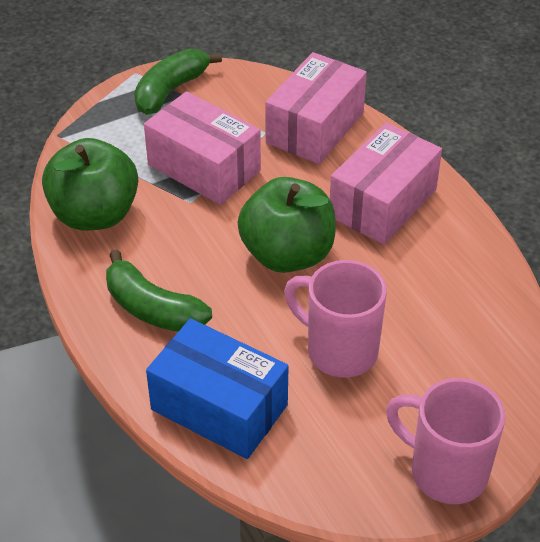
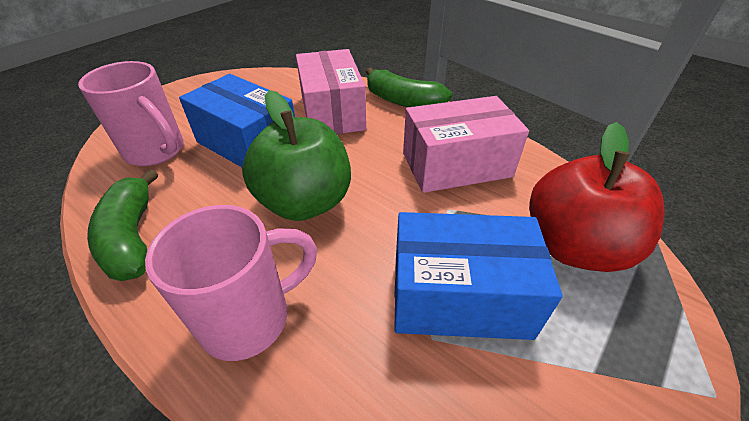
blue box: 1 -> 2
green apple: 2 -> 1
pink box: 3 -> 2
red apple: 0 -> 1

